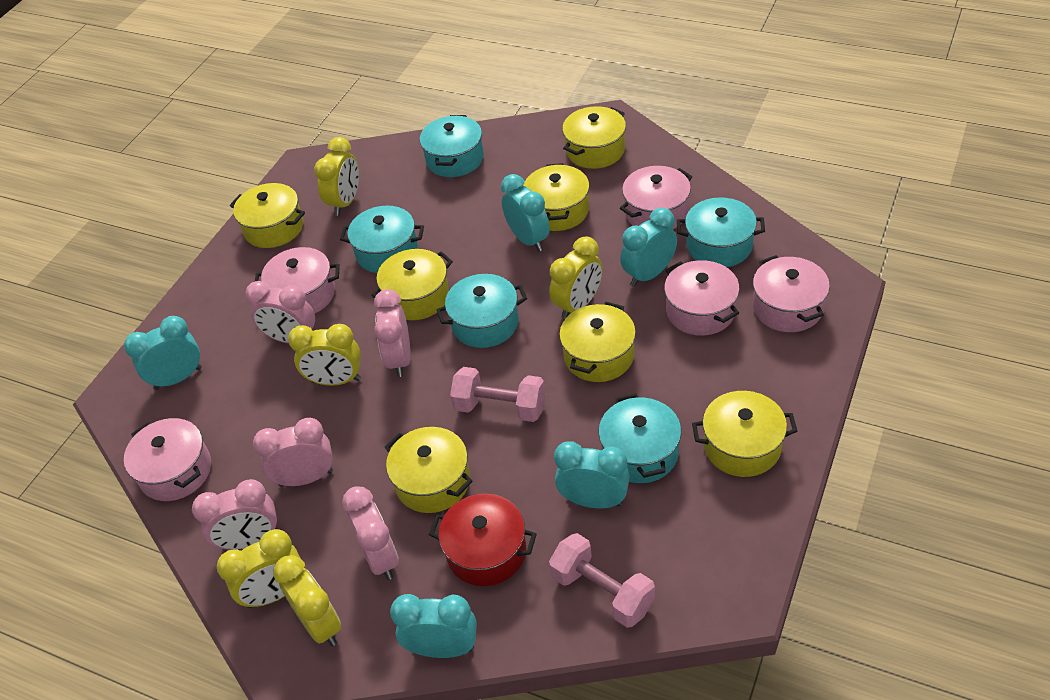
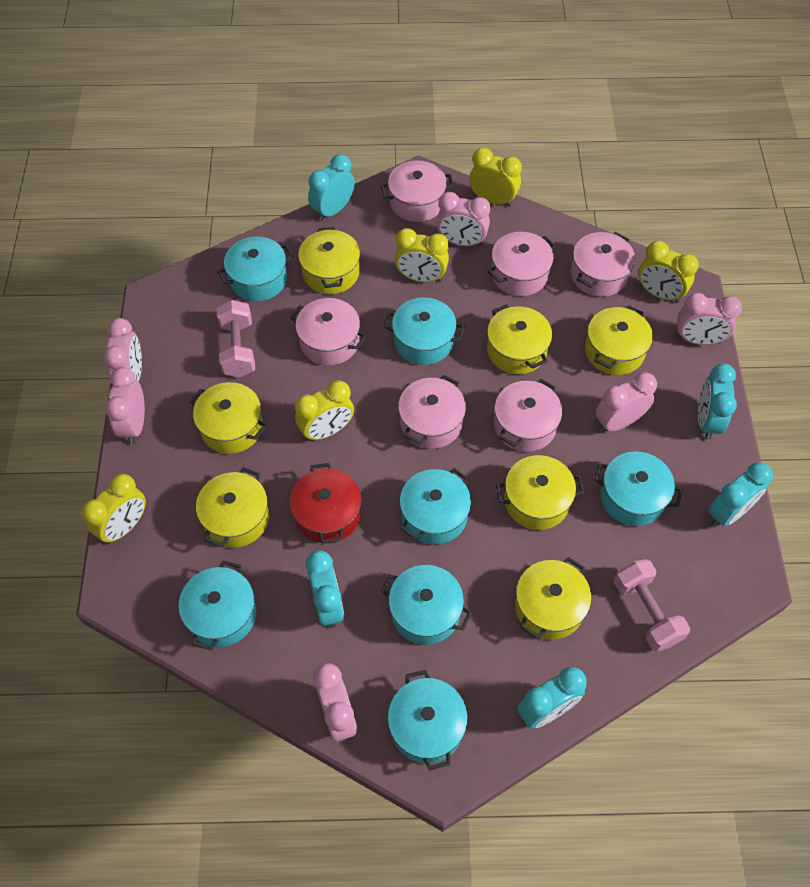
pink clock: 5 -> 6
pink pot: 5 -> 6
turquoise pot: 5 -> 7

